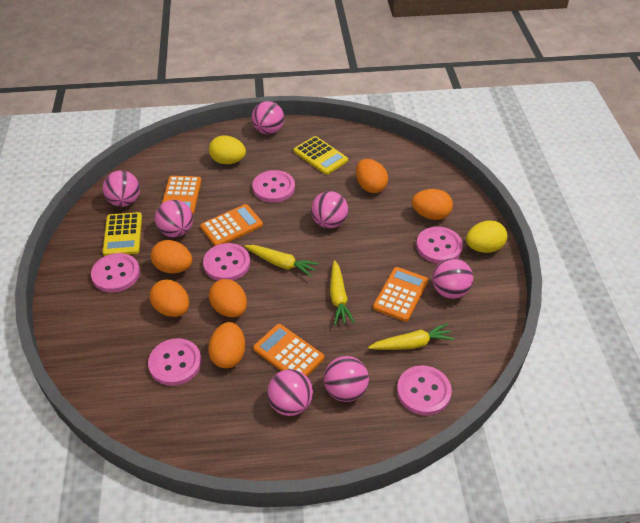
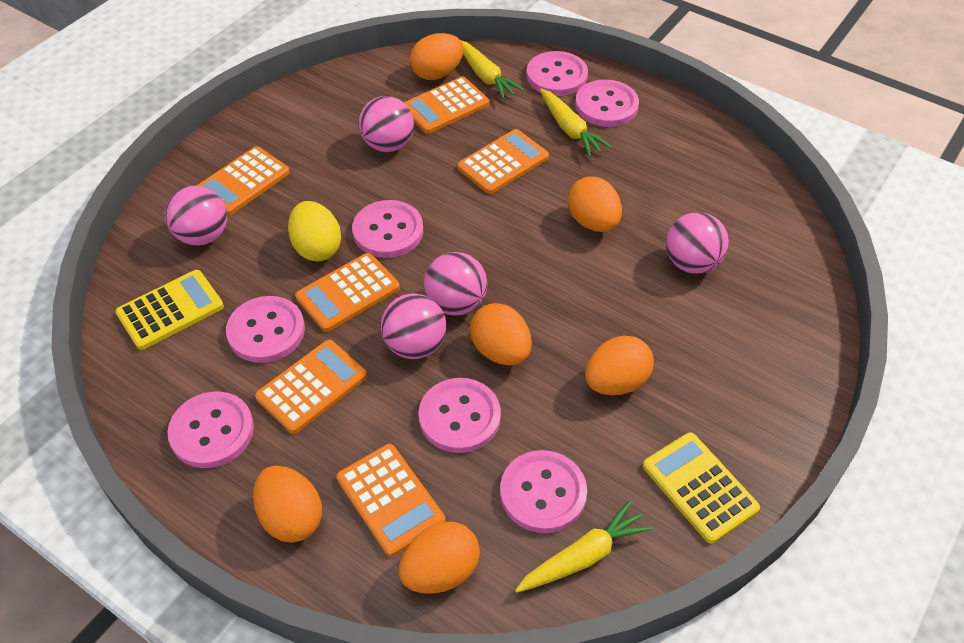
orange calculator: 4 -> 6
pink ball: 7 -> 5
pink button: 6 -> 7
yellow egg: 2 -> 1

